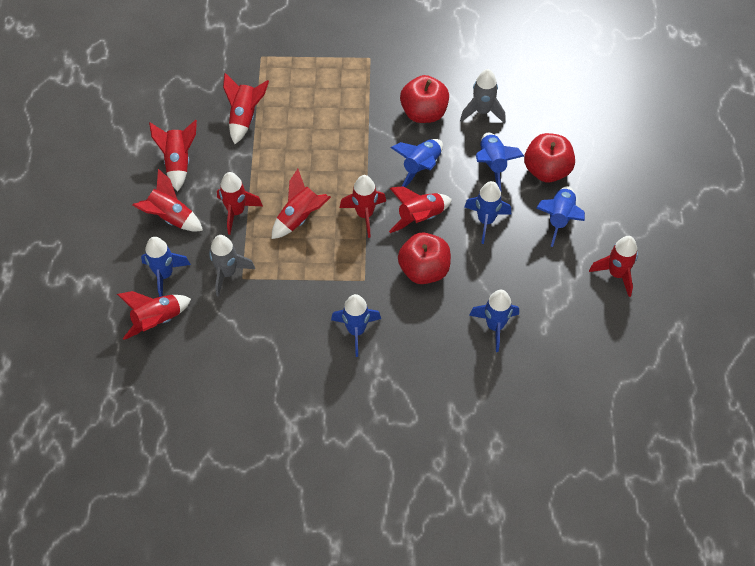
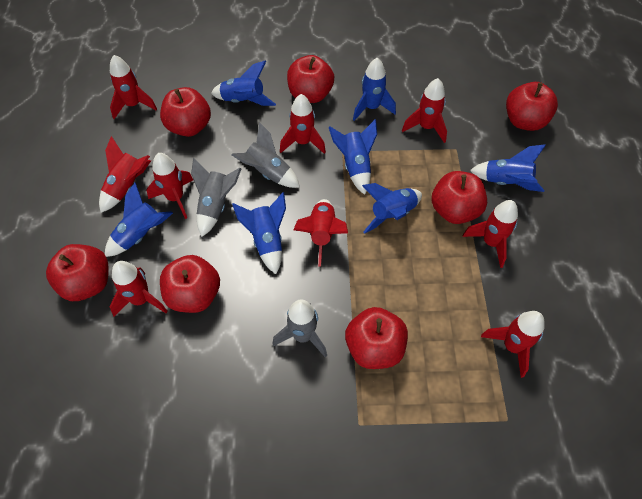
grey rocket: 2 -> 3
red apple: 3 -> 7

